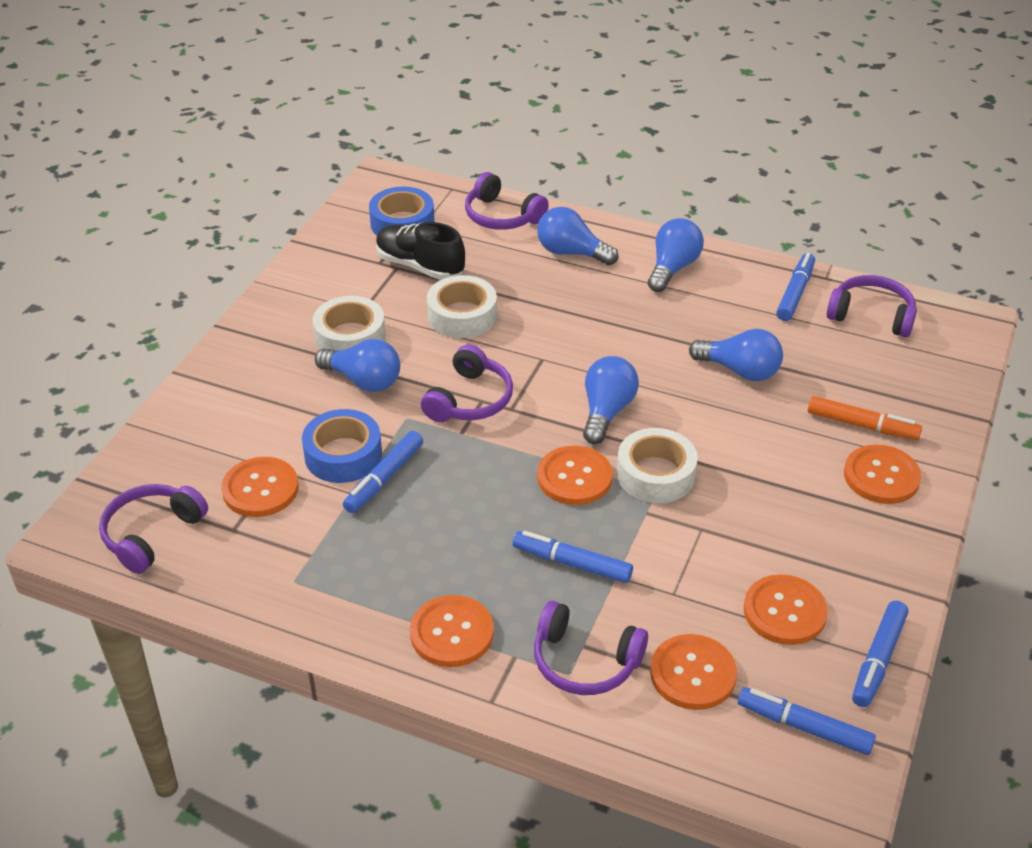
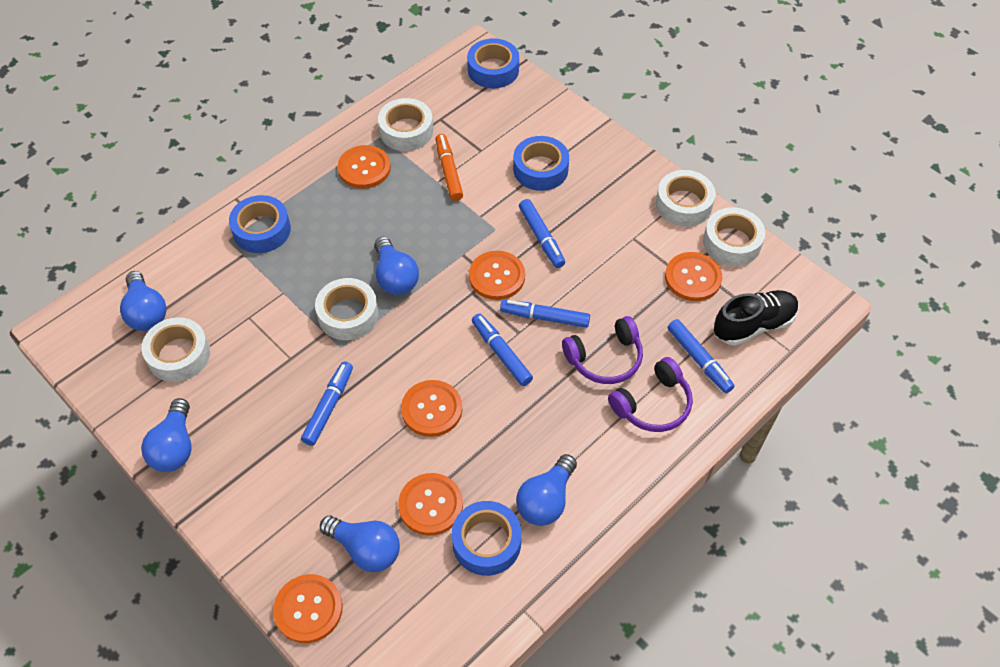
blue tape: 2 -> 4
purple headphones: 5 -> 2
white tape: 3 -> 5

